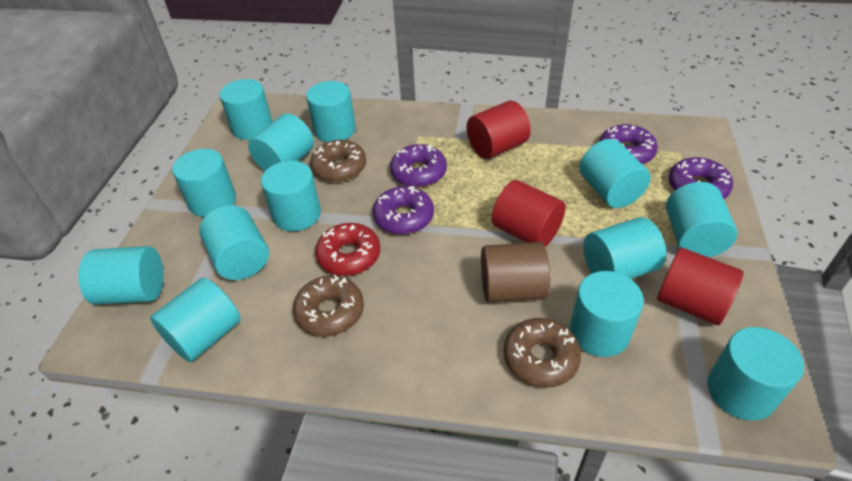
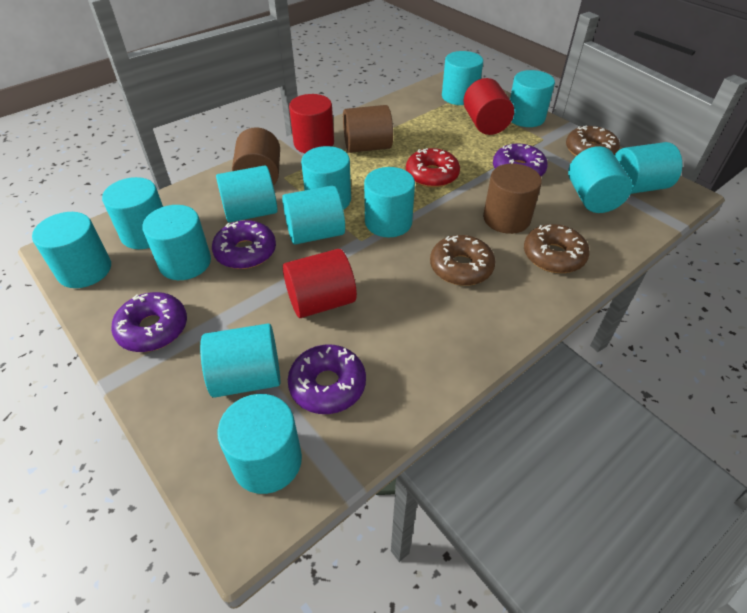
brown cylinder: 1 -> 3

